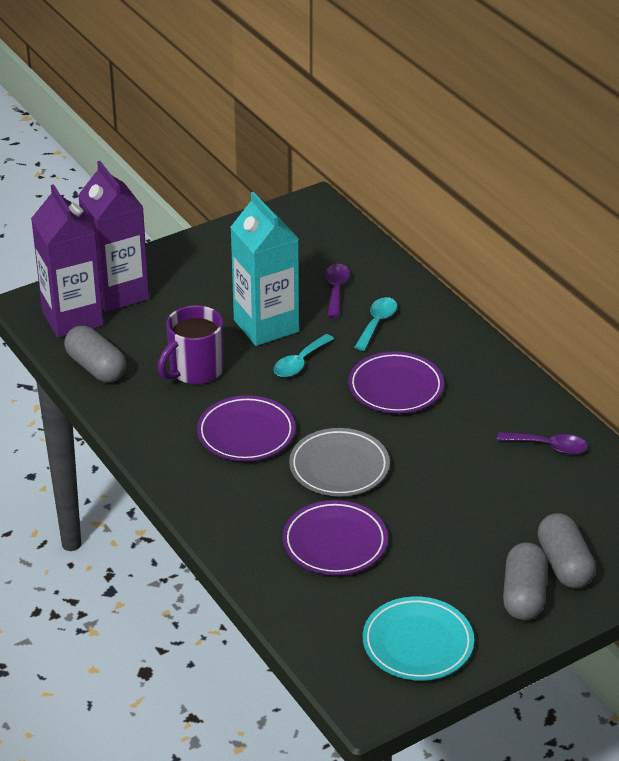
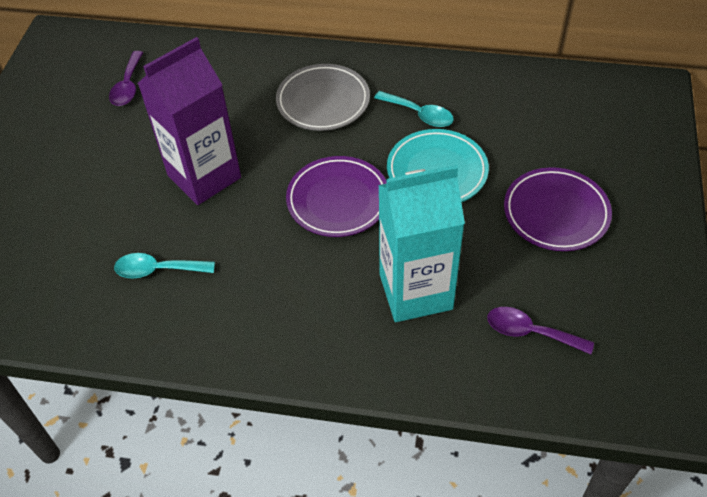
grey capsule: 3 -> 0
purple carton: 2 -> 1
purple mug: 1 -> 0
purple plate: 3 -> 2

